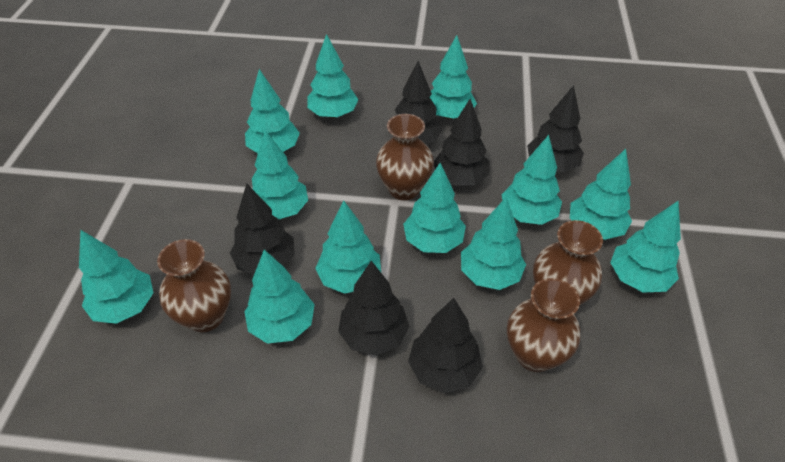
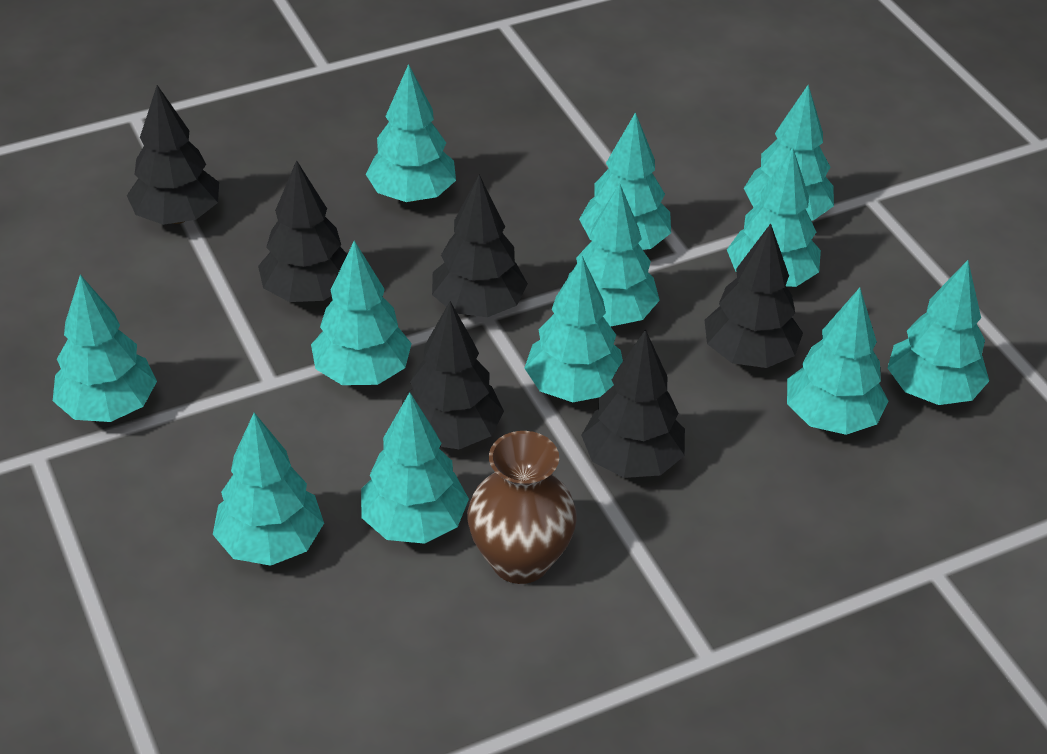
brown vase: 4 -> 1

